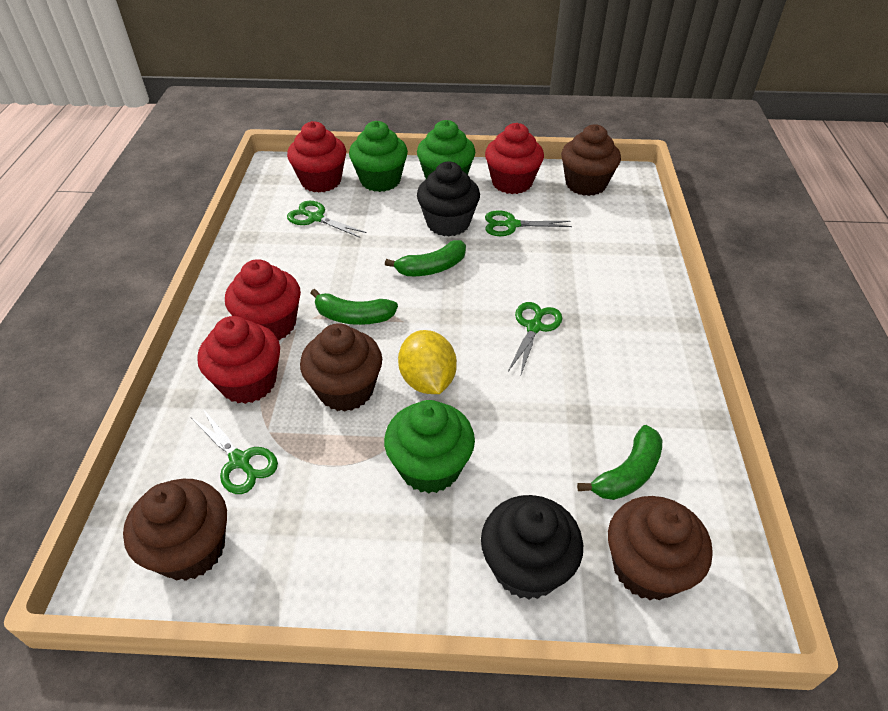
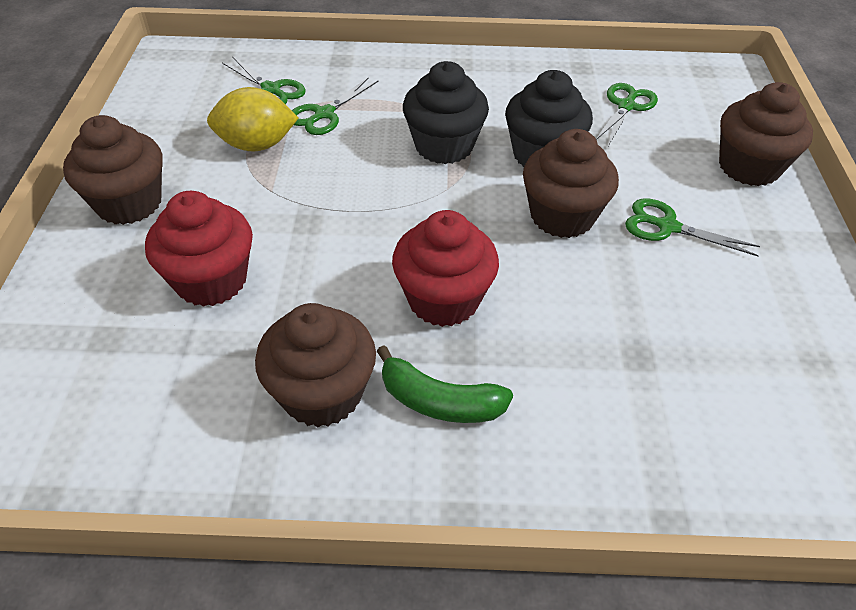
green banana: 3 -> 1
green cupcake: 3 -> 0
red cupcake: 4 -> 2

